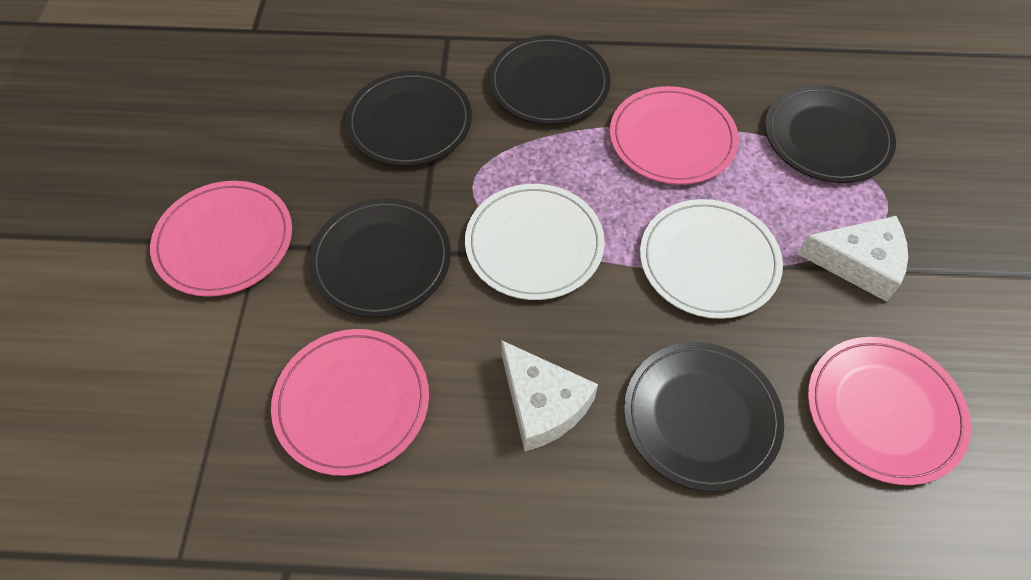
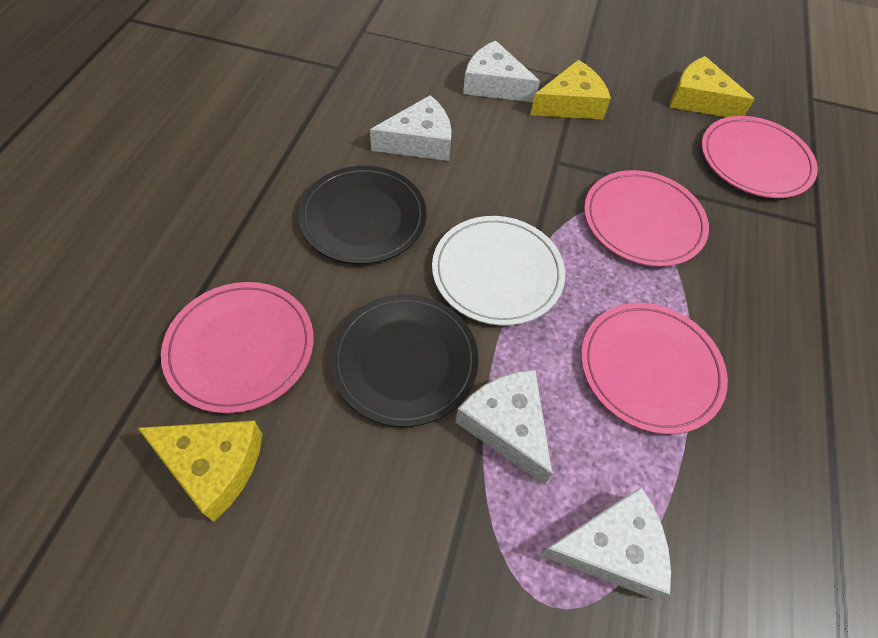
black plate: 5 -> 2
white cheese: 2 -> 4
white plate: 2 -> 1
yellow cheese: 0 -> 3

